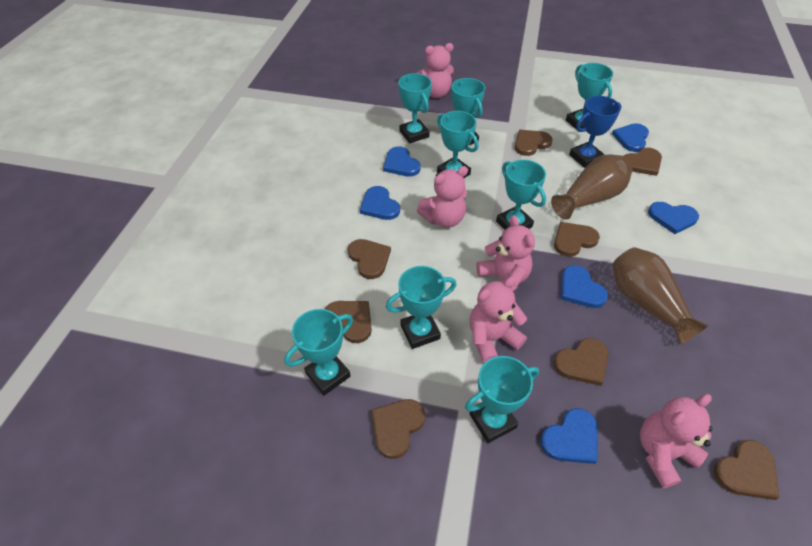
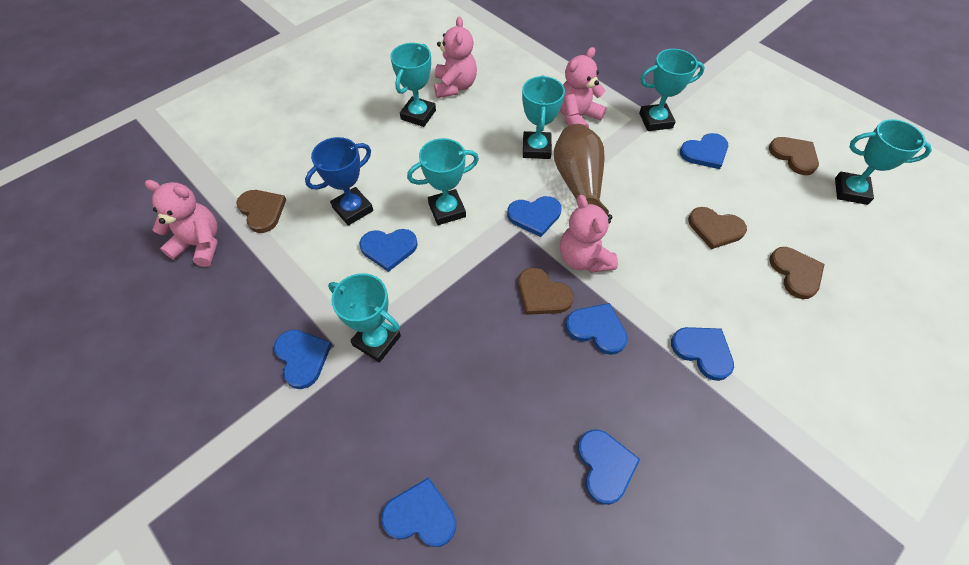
blue heart: 6 -> 8
brown heart: 8 -> 5
brown vase: 2 -> 1
pink teddy bear: 5 -> 4
turquoise trophy: 8 -> 6

